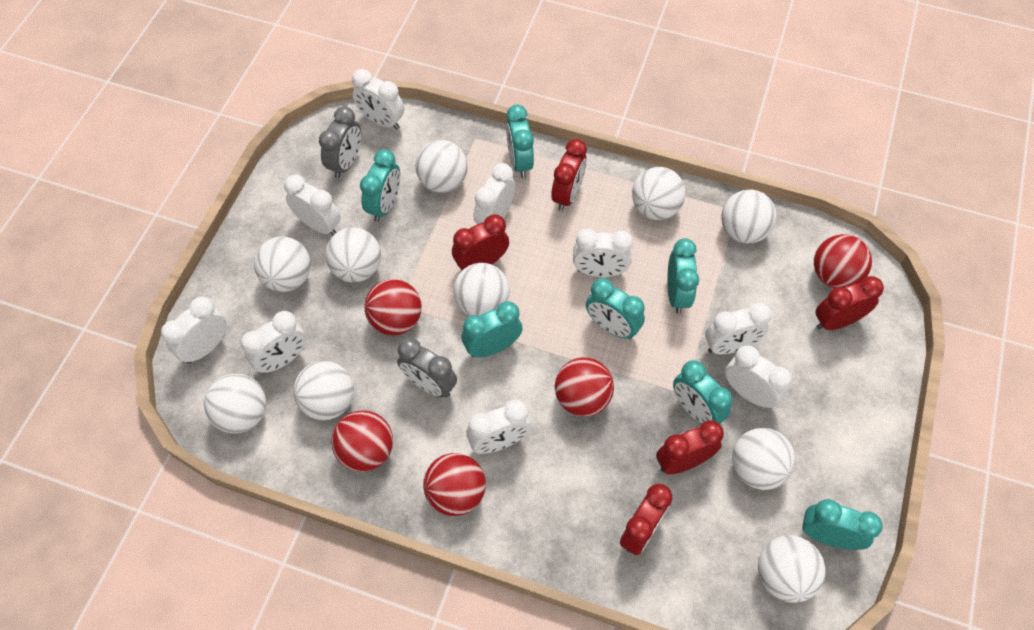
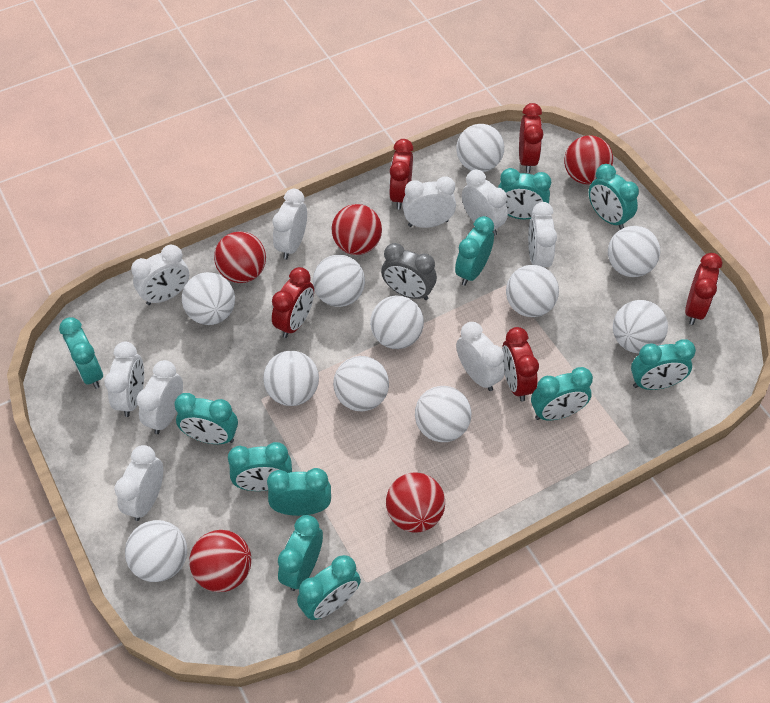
grey clock: 2 -> 1
turquoise clock: 7 -> 11
white ball: 10 -> 11

